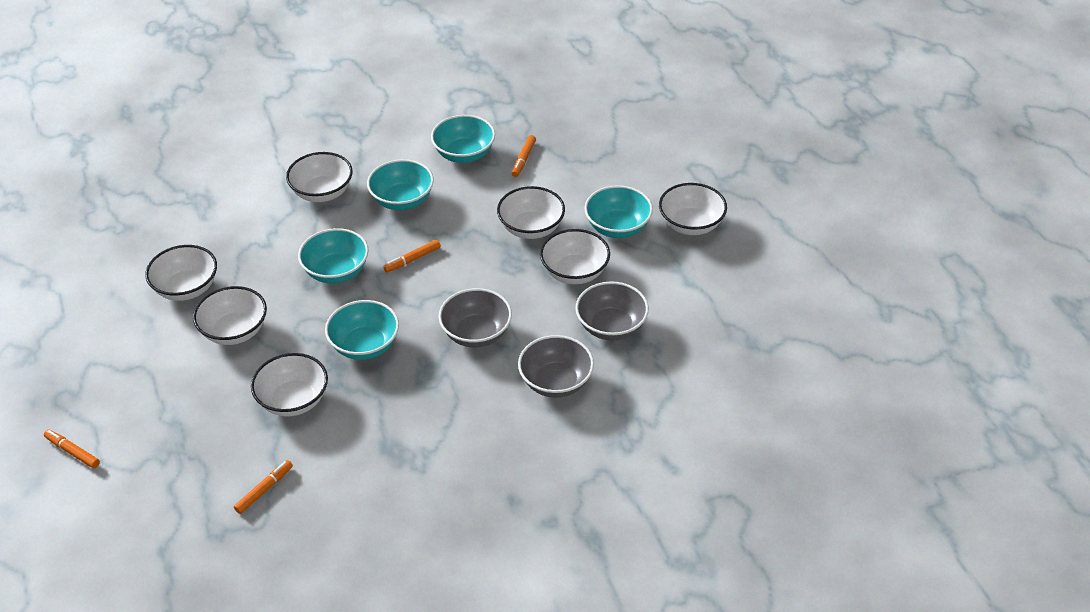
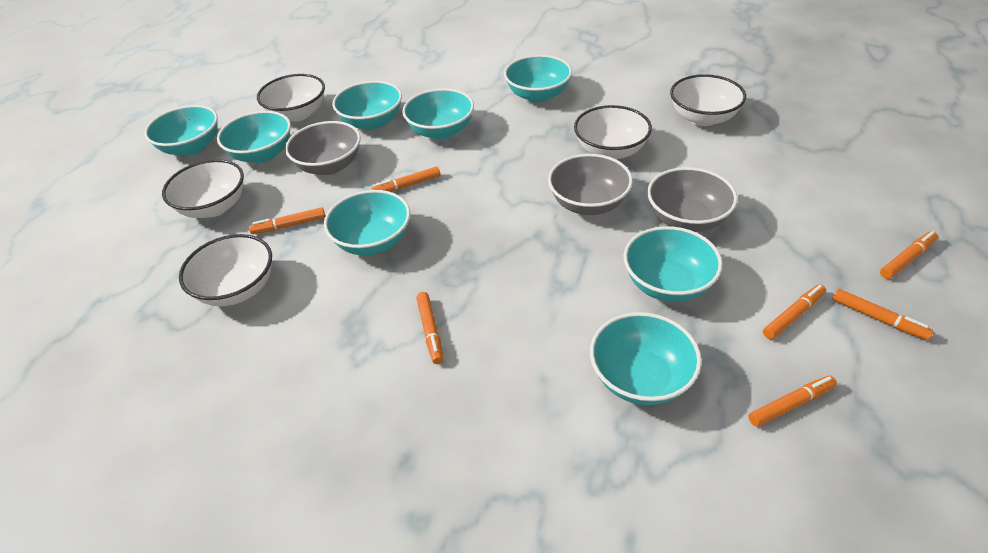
orange marker: 4 -> 7
turquoise bowl: 5 -> 8
white bowl: 7 -> 5

